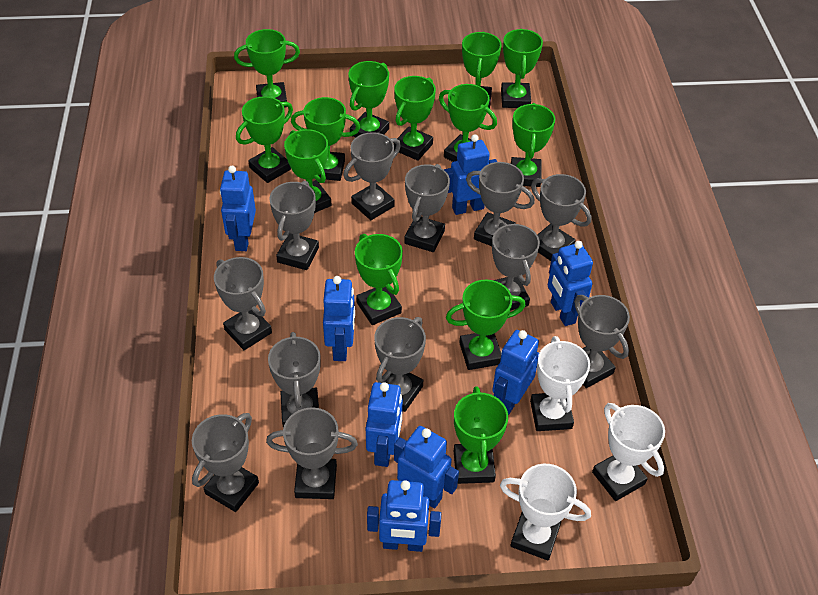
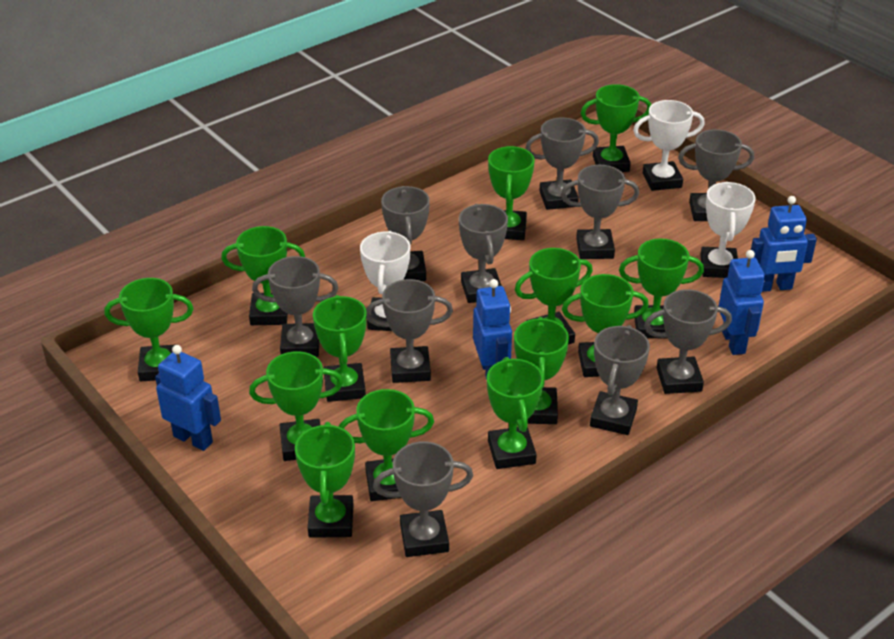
blue robot: 8 -> 4
grey trophy: 12 -> 10

